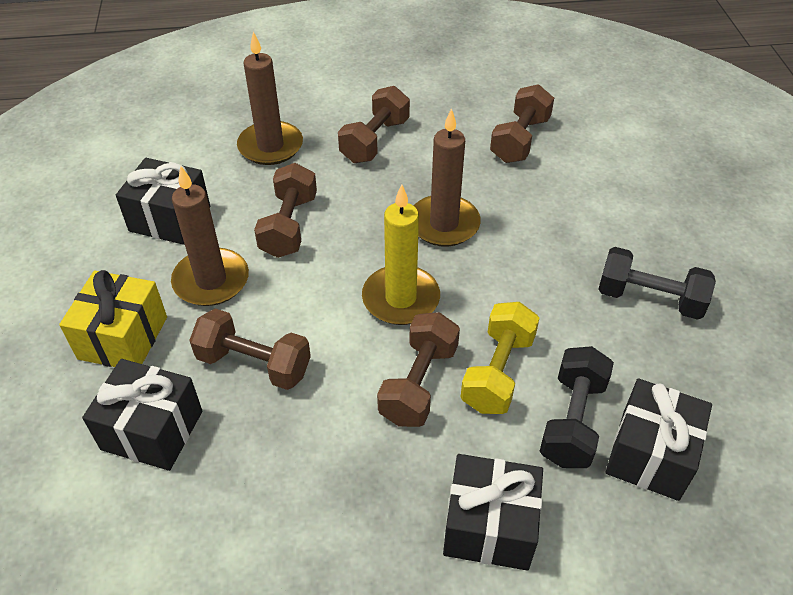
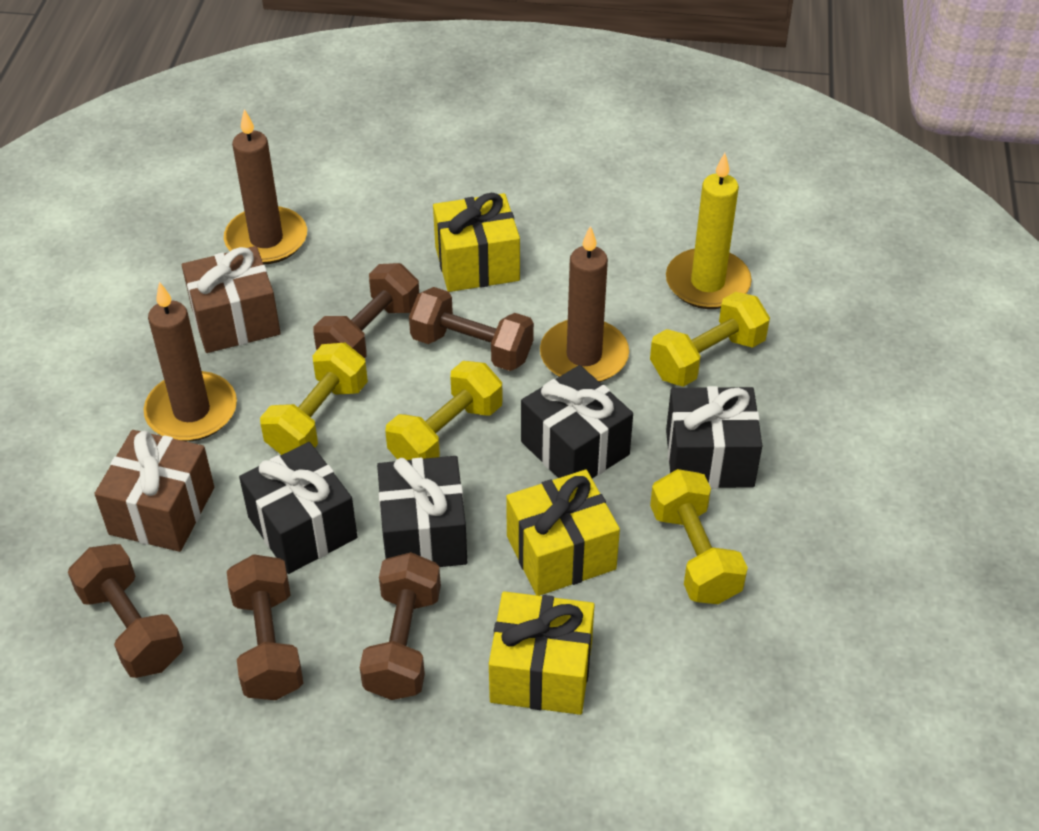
black dumbbell: 2 -> 0
brown gift: 0 -> 2
yellow dumbbell: 1 -> 4
yellow gift: 1 -> 3

